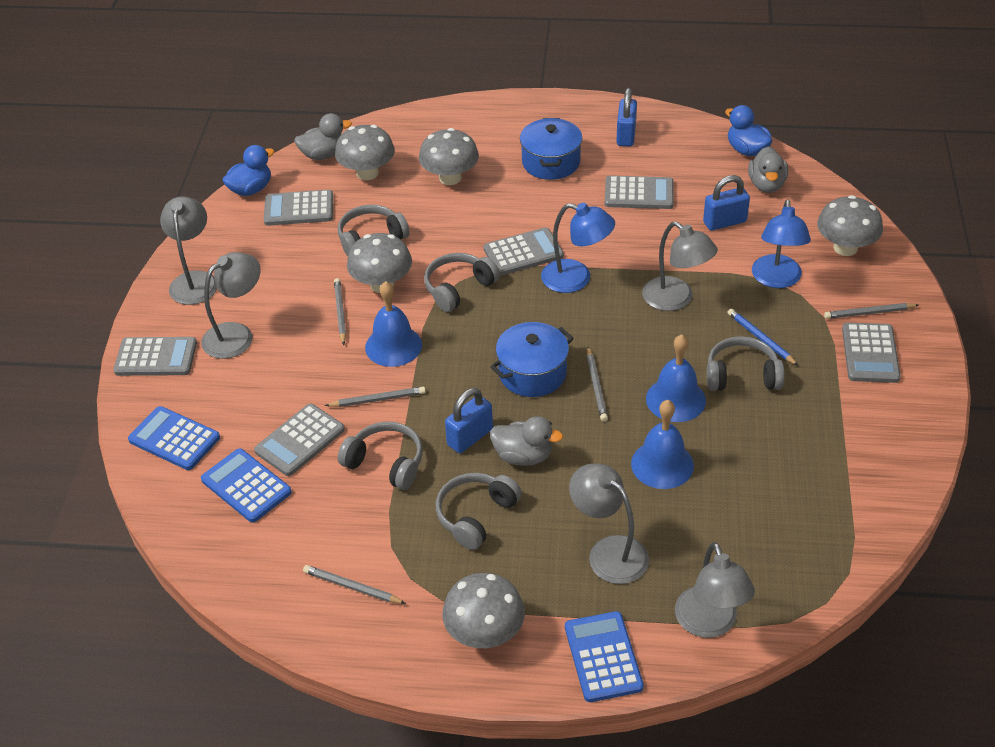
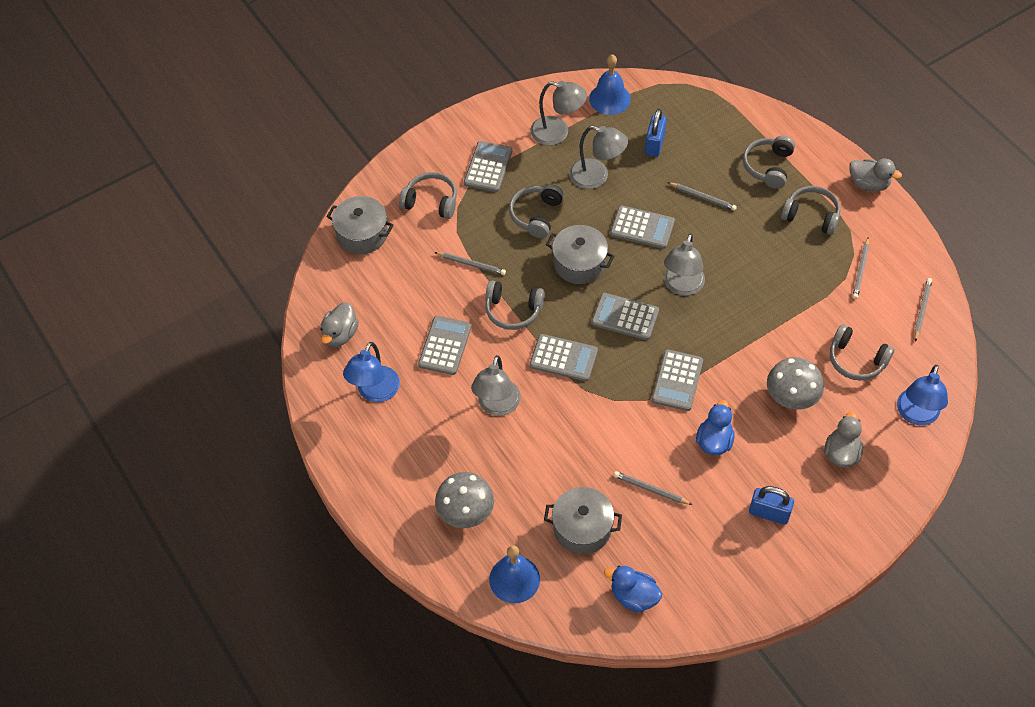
blue bell: 3 -> 2
blue calculator: 3 -> 0
blue padlock: 3 -> 2
blue pencil: 1 -> 0
blue pot: 2 -> 0
grey headphones: 5 -> 6
grey lamp: 5 -> 4
grey mushroom: 5 -> 2
grey pot: 0 -> 3

